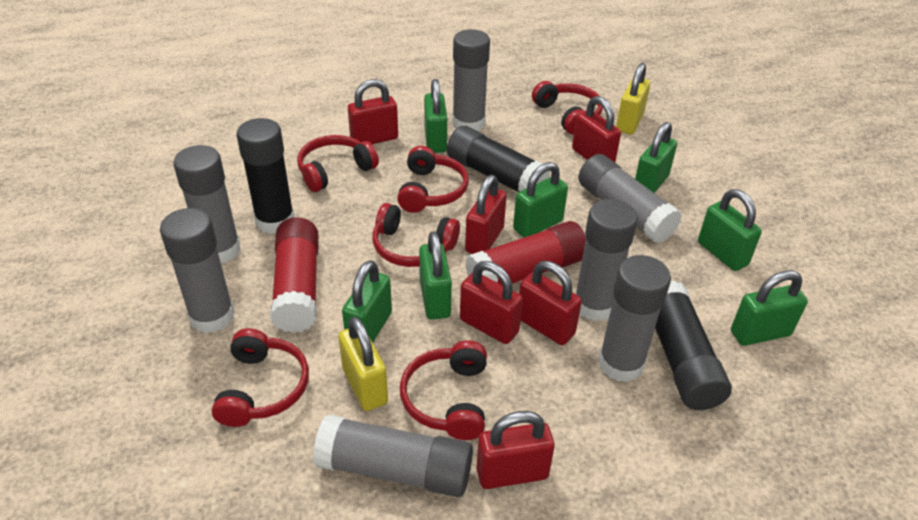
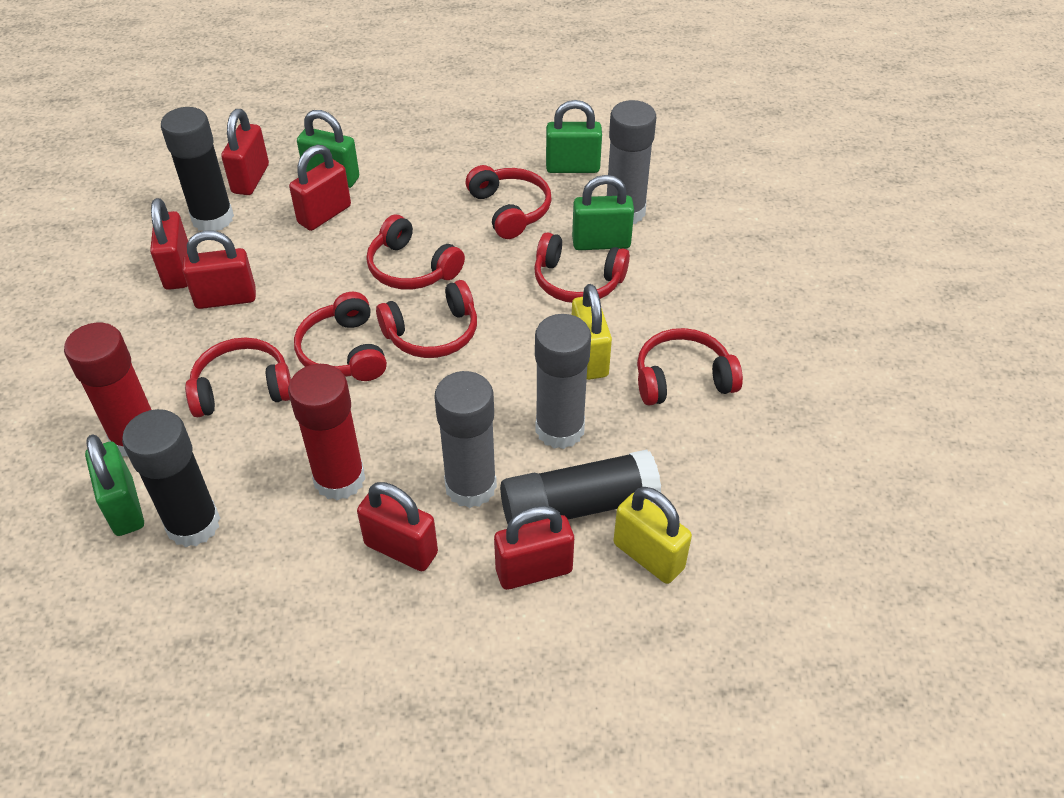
green padlock: 7 -> 4
grey glue stick: 7 -> 3
red headphones: 6 -> 7

